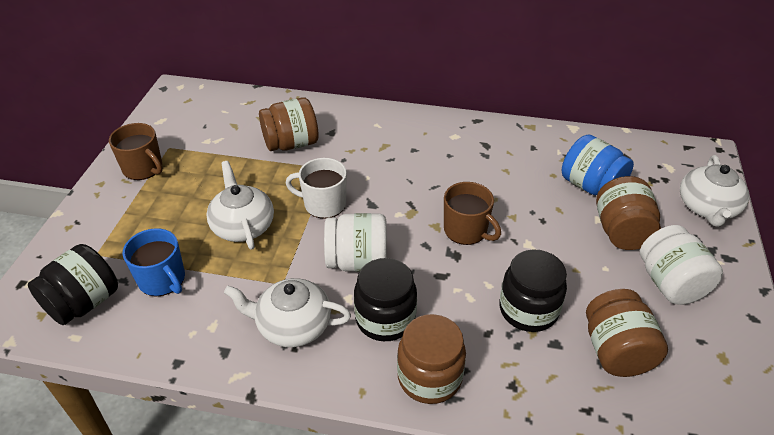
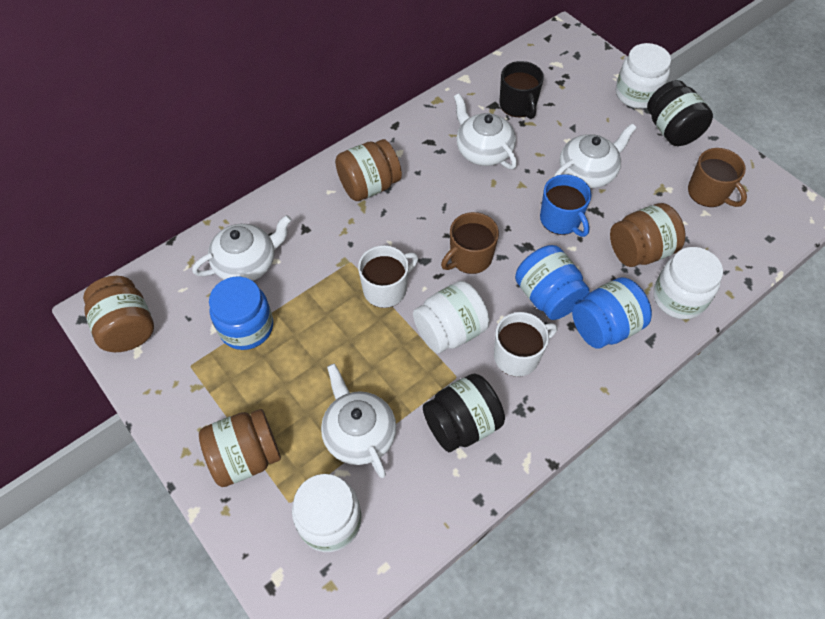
black jar: 3 -> 2
black mug: 0 -> 1
blue jar: 1 -> 3
white jar: 2 -> 4
white mug: 1 -> 2
white teapot: 3 -> 4

